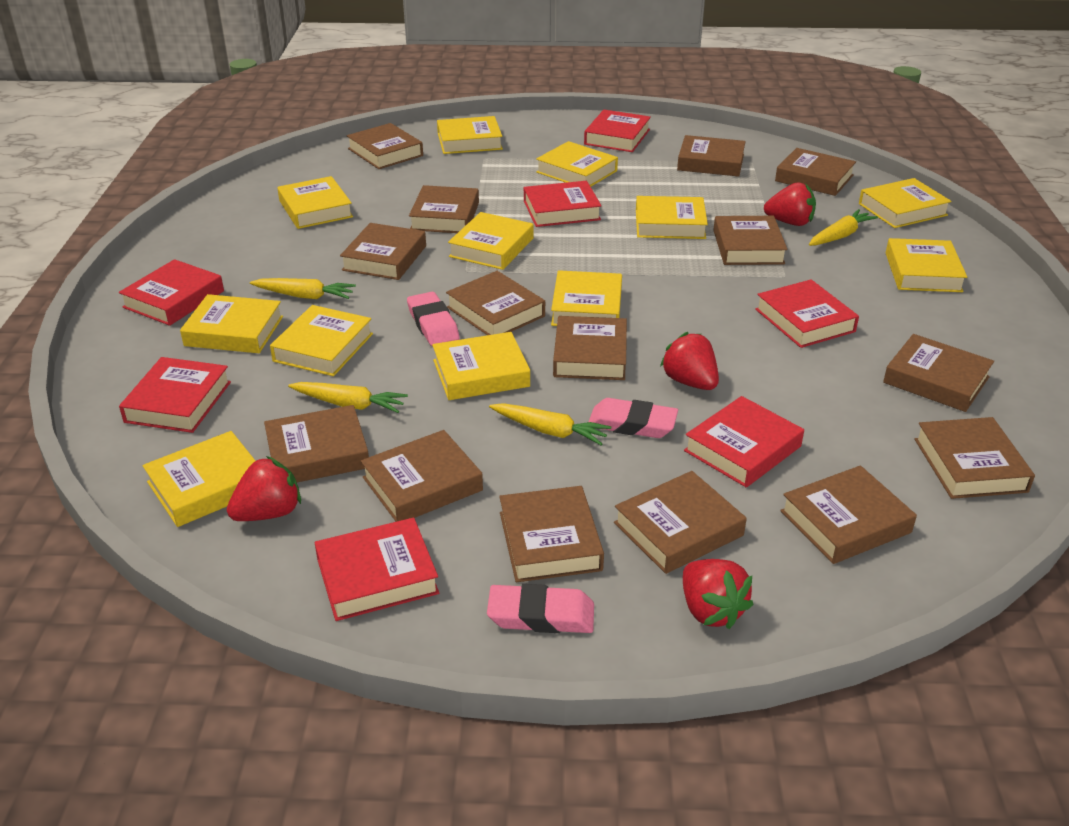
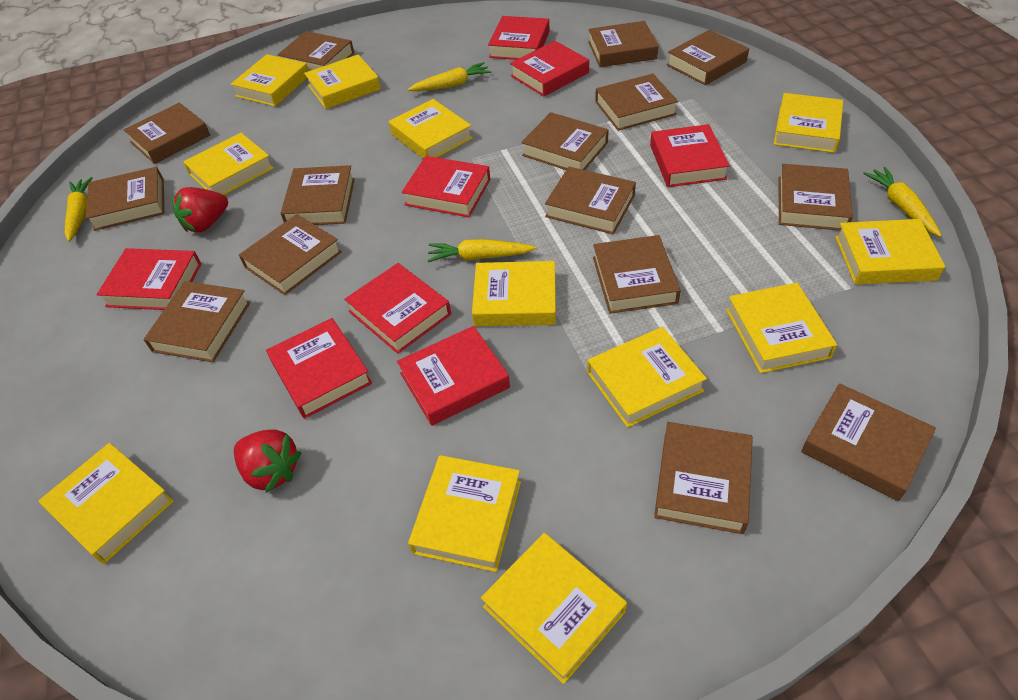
pink eraser: 3 -> 0
red book: 7 -> 8
red strawberry: 4 -> 2

